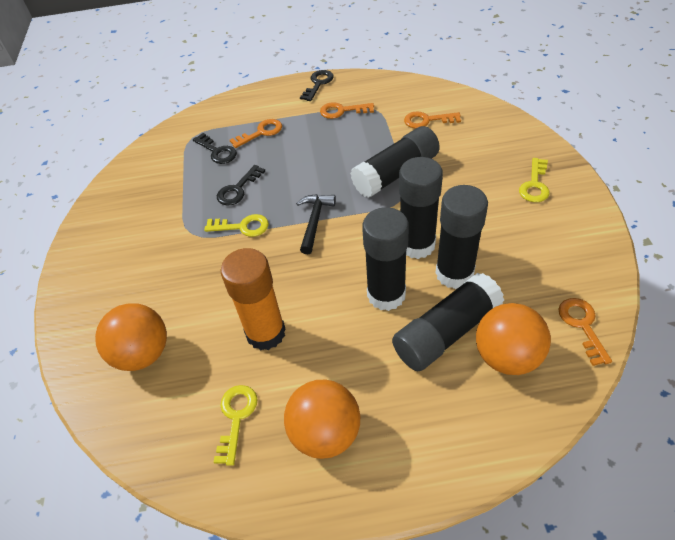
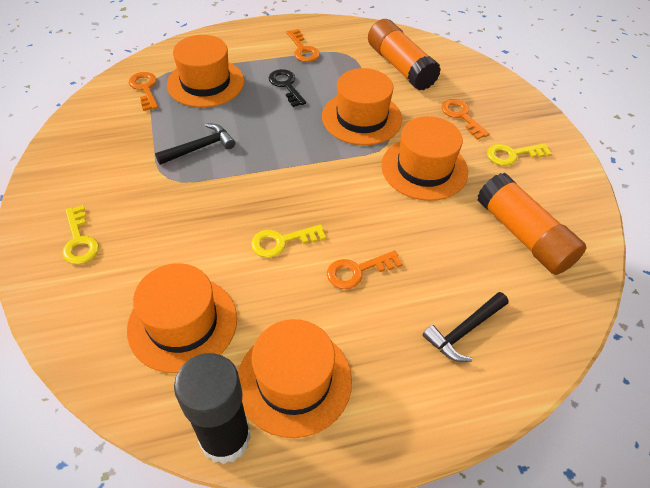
black glue stick: 5 -> 1
black hammer: 1 -> 2
black key: 3 -> 1
orange ball: 3 -> 0
orange glue stick: 1 -> 2
orange hat: 0 -> 5

